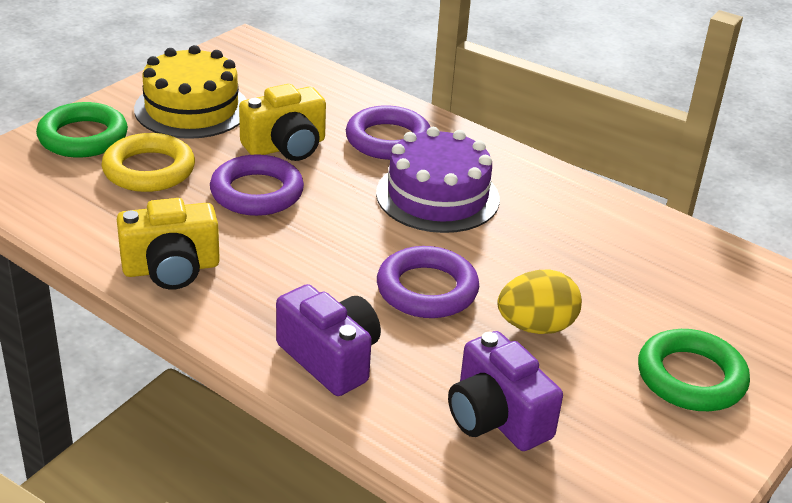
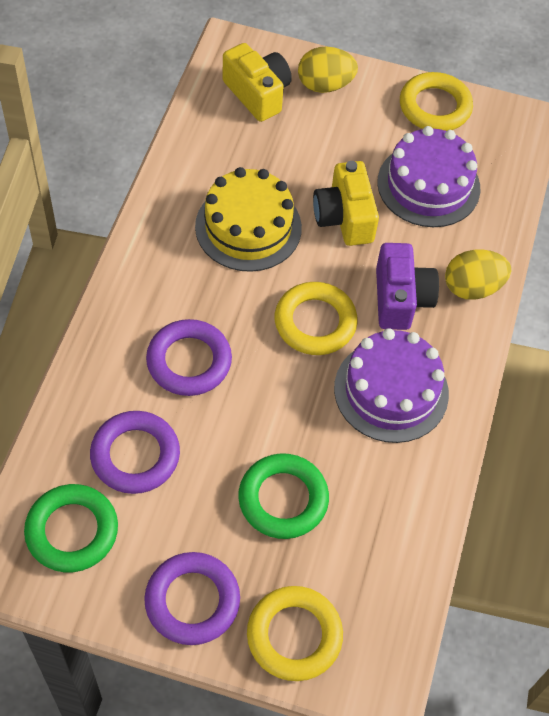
purple cake: 1 -> 2
purple camera: 2 -> 1
yellow egg: 1 -> 2
yellow ring: 1 -> 3

